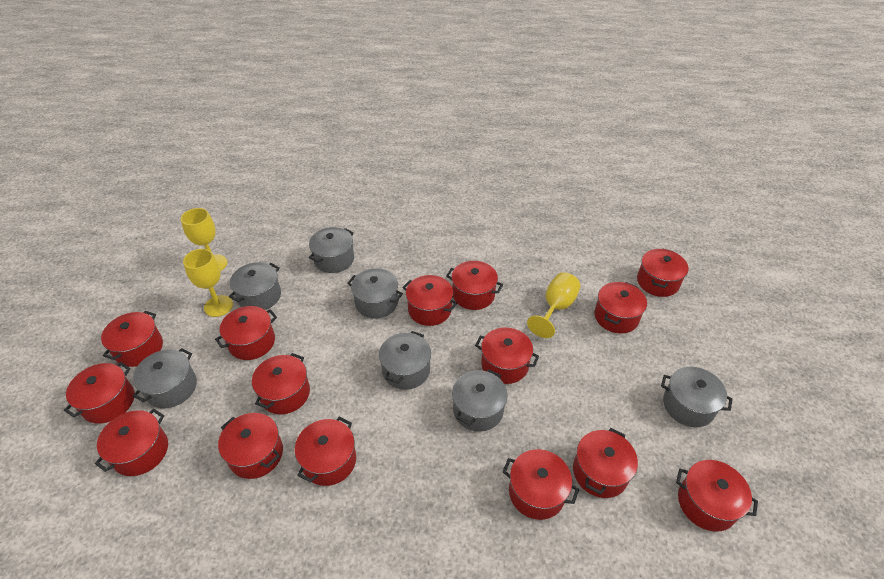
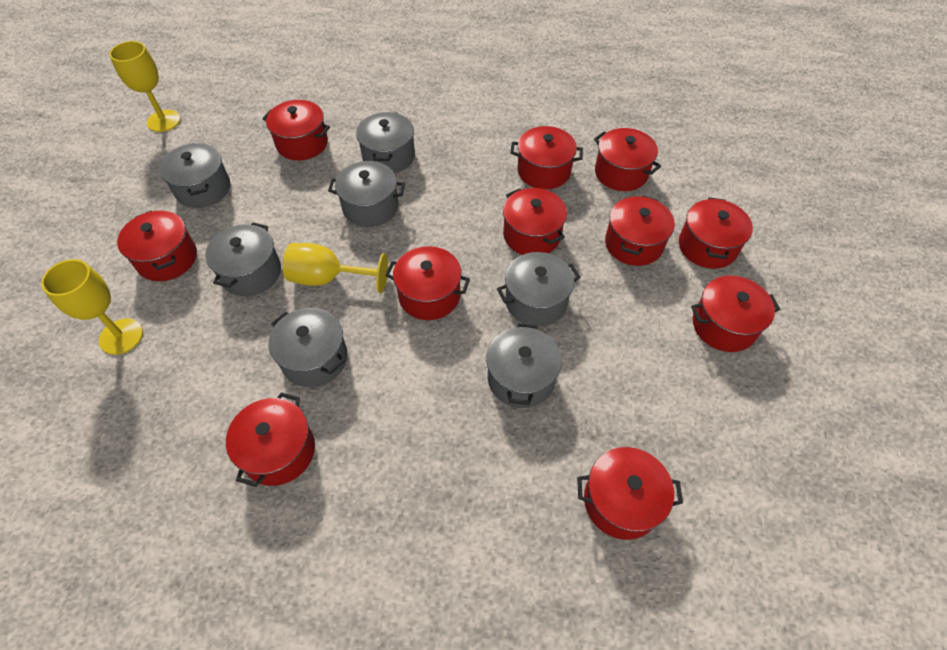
red pot: 15 -> 11

